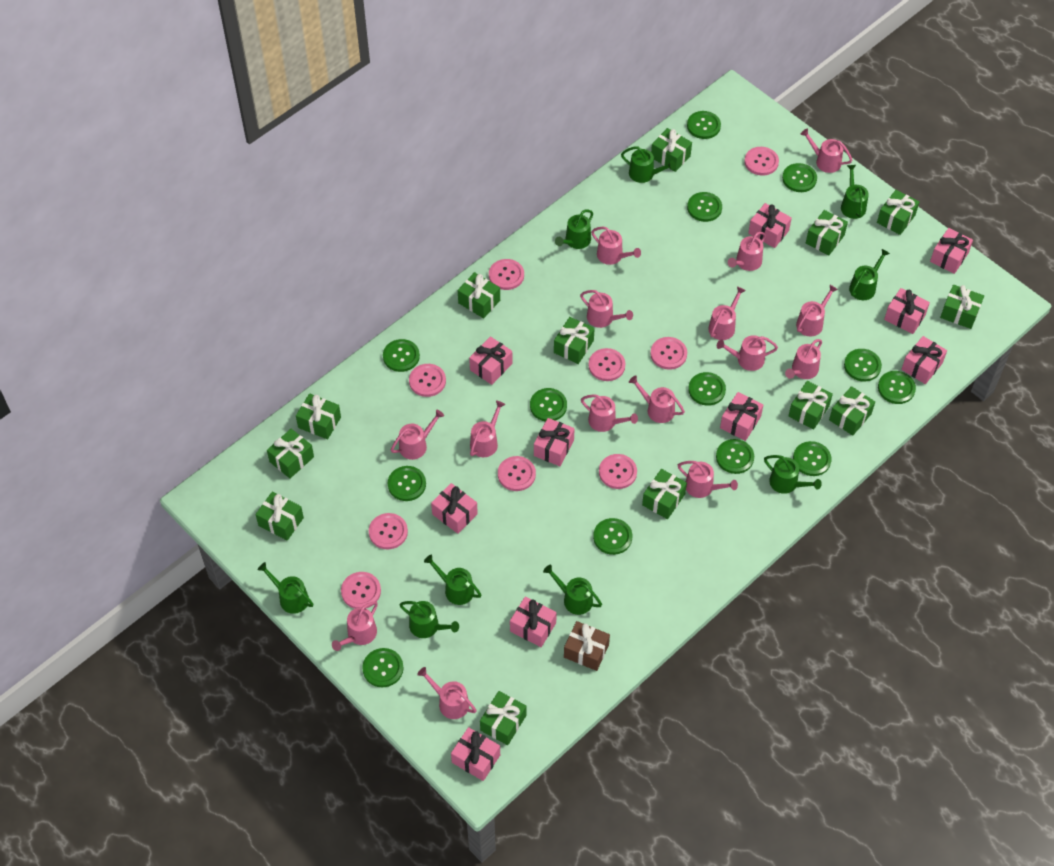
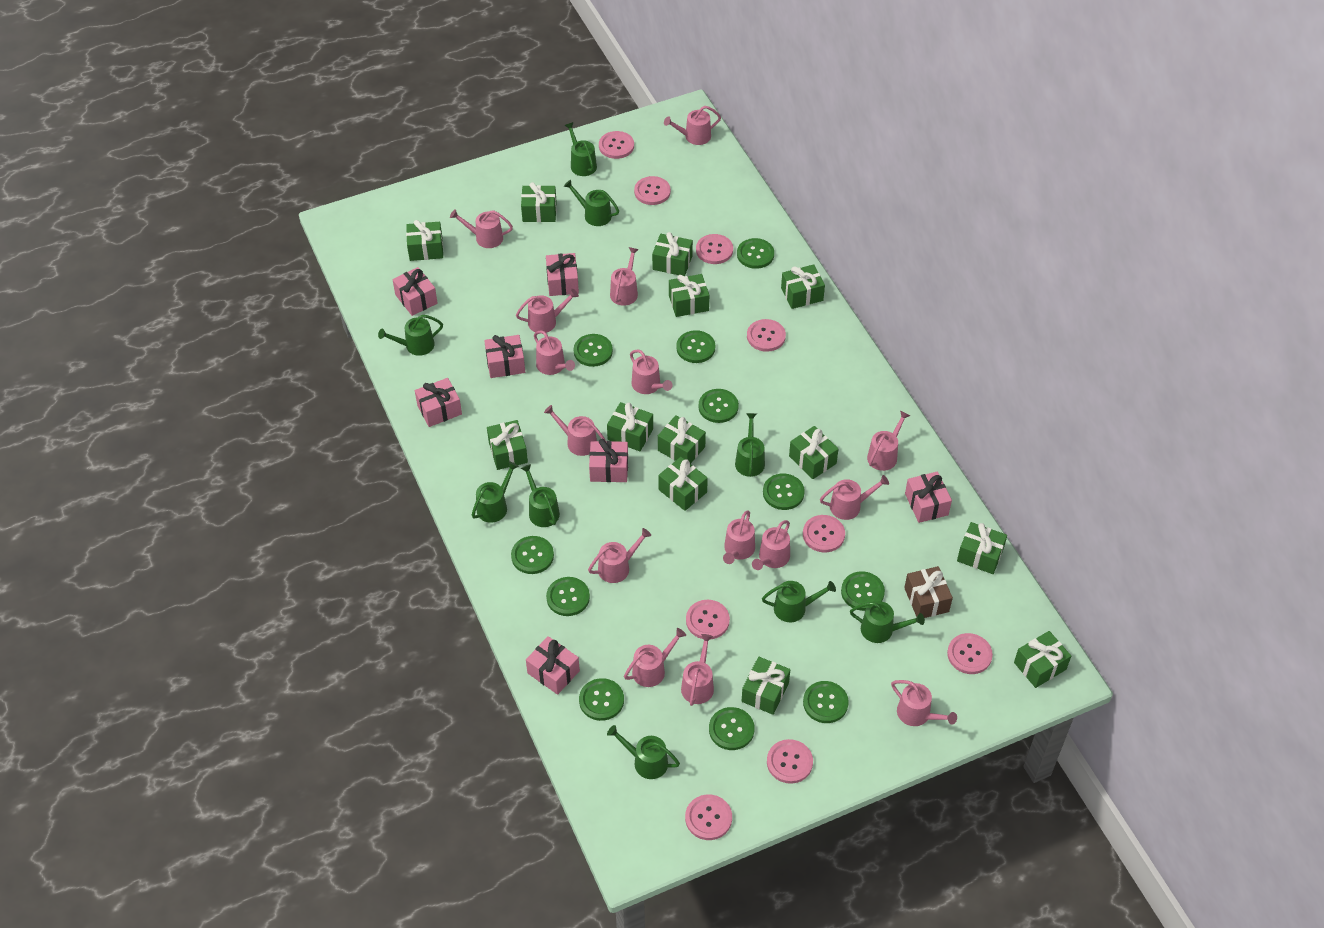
green button: 13 -> 11
pink gift: 10 -> 7

